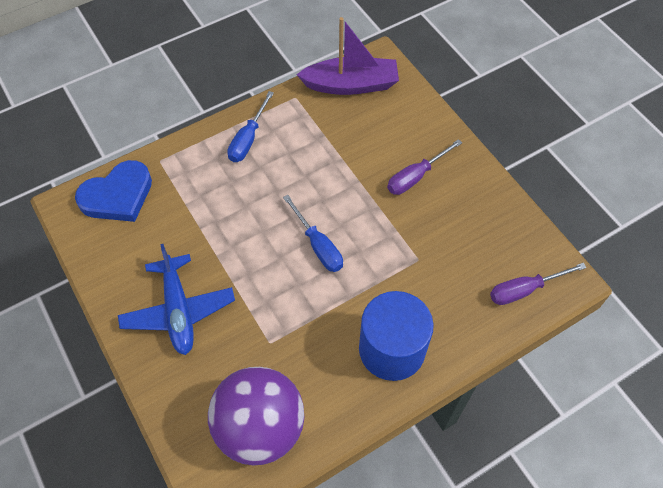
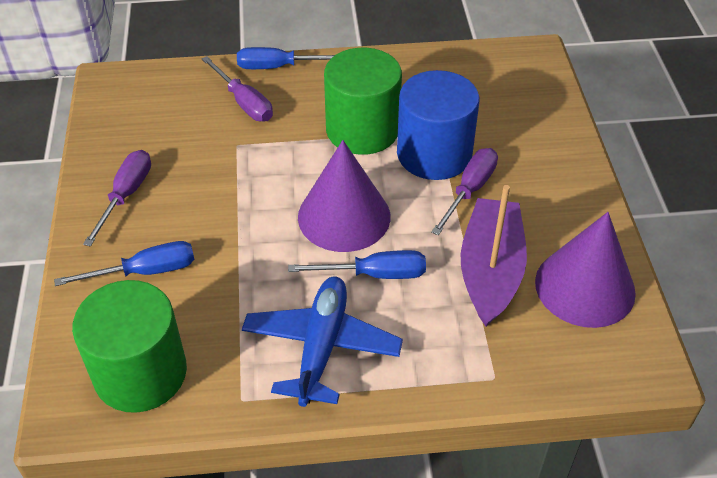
blue heart: 1 -> 0
blue screwdriver: 2 -> 3
green cylinder: 0 -> 2
purple ball: 1 -> 0
purple cone: 0 -> 2
purple screwdriver: 2 -> 3

